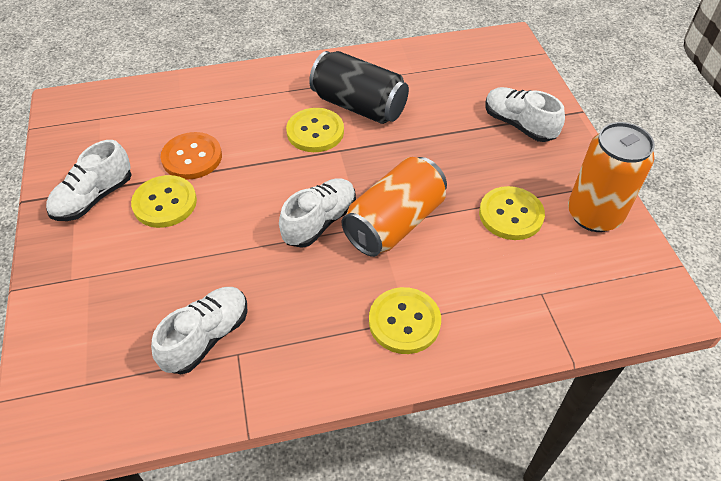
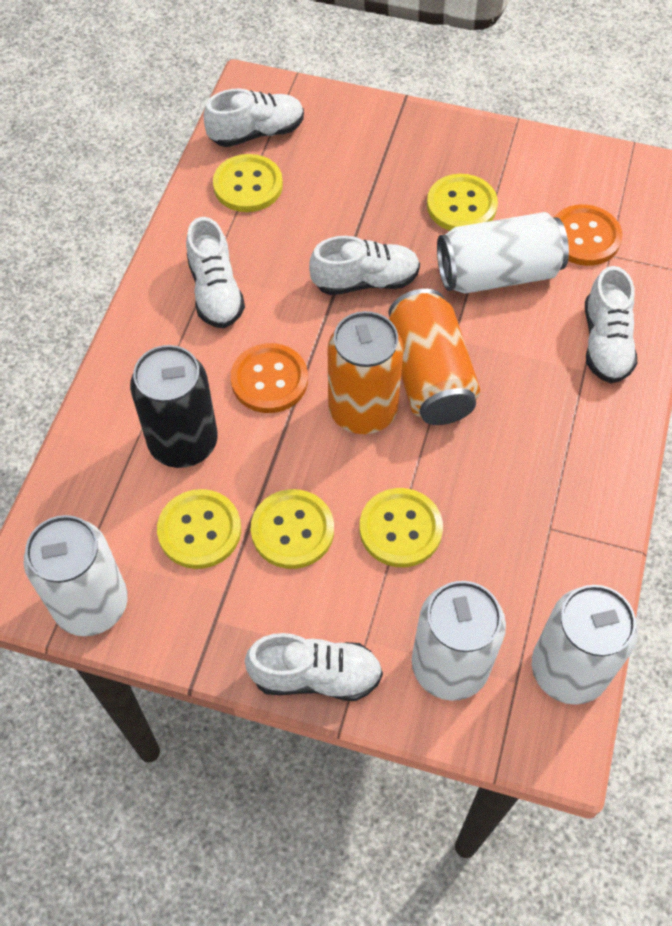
orange button: 1 -> 2
white can: 0 -> 4
white shoe: 4 -> 5
yellow button: 4 -> 5

